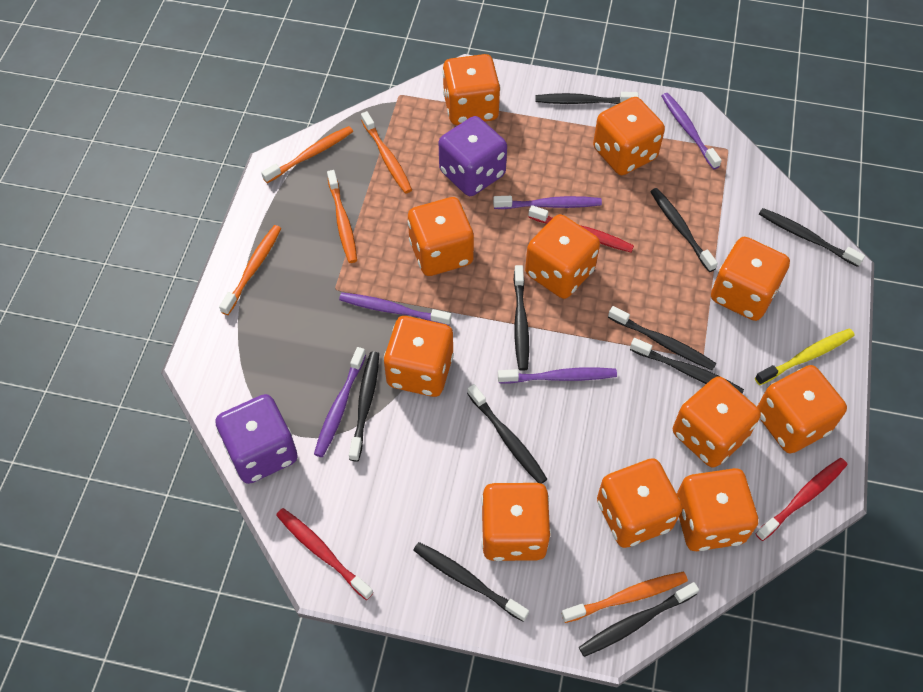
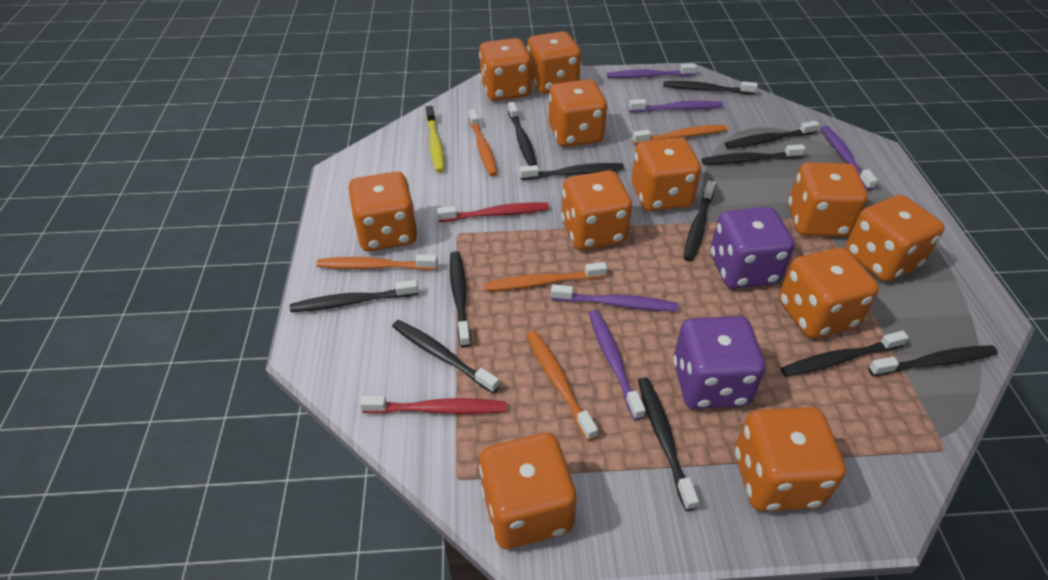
black toothbrush: 10 -> 12
red toothbrush: 3 -> 2

